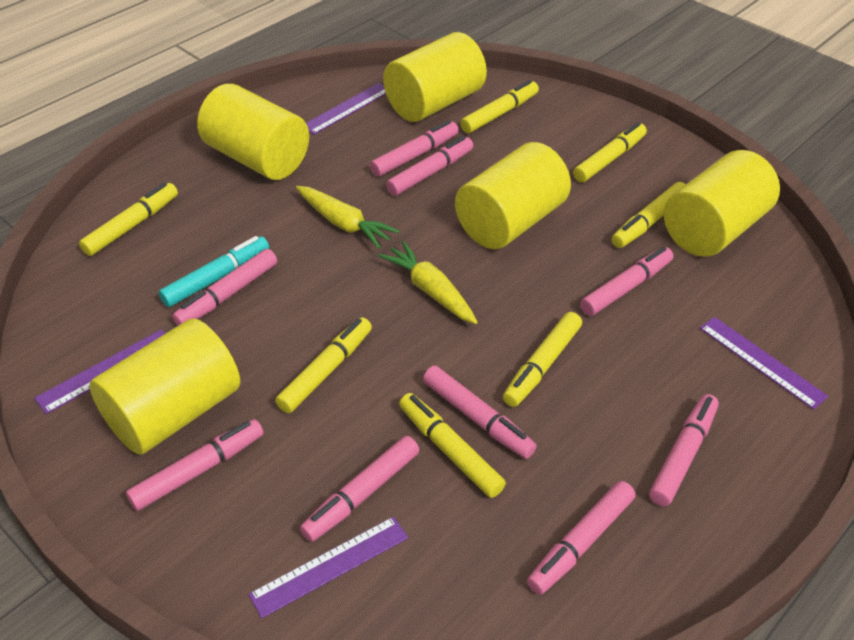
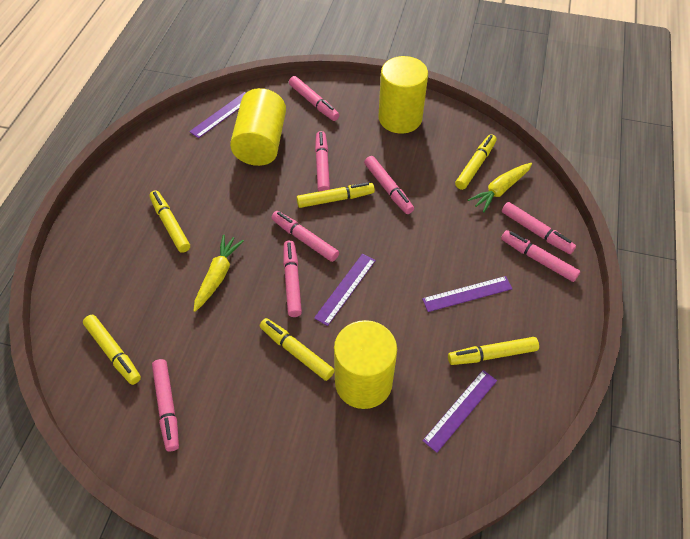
pink marker: 9 -> 8
turquoise marker: 1 -> 0
yellow cylinder: 5 -> 3
yellow marker: 7 -> 6

